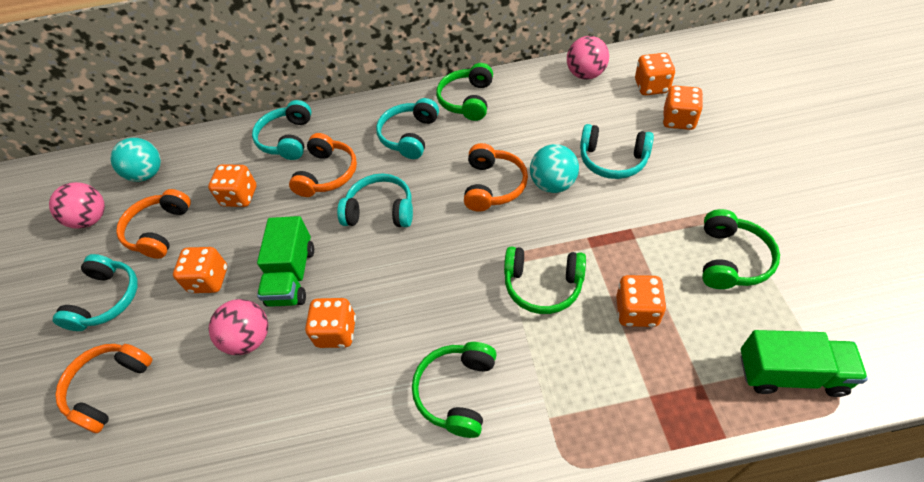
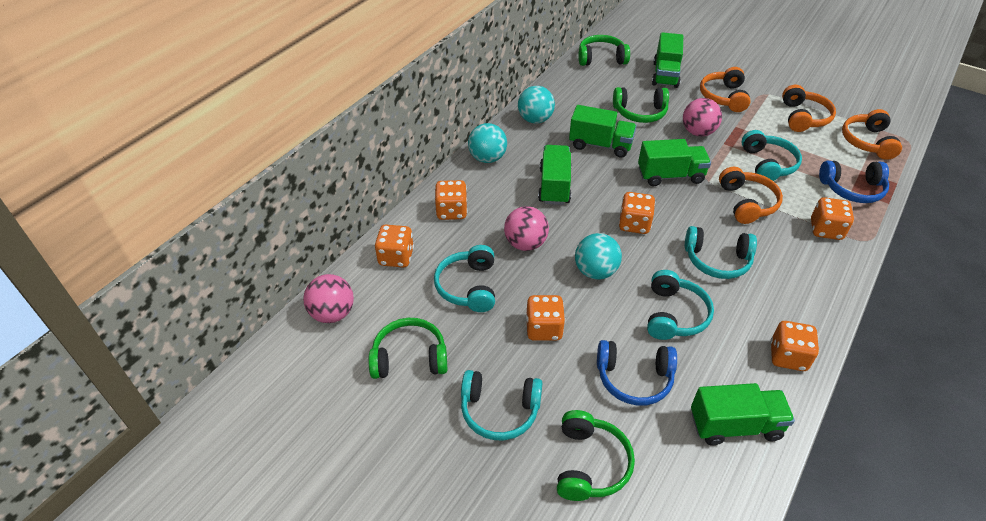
blue headphones: 0 -> 2
green truck: 2 -> 5
turquoise ball: 2 -> 3

